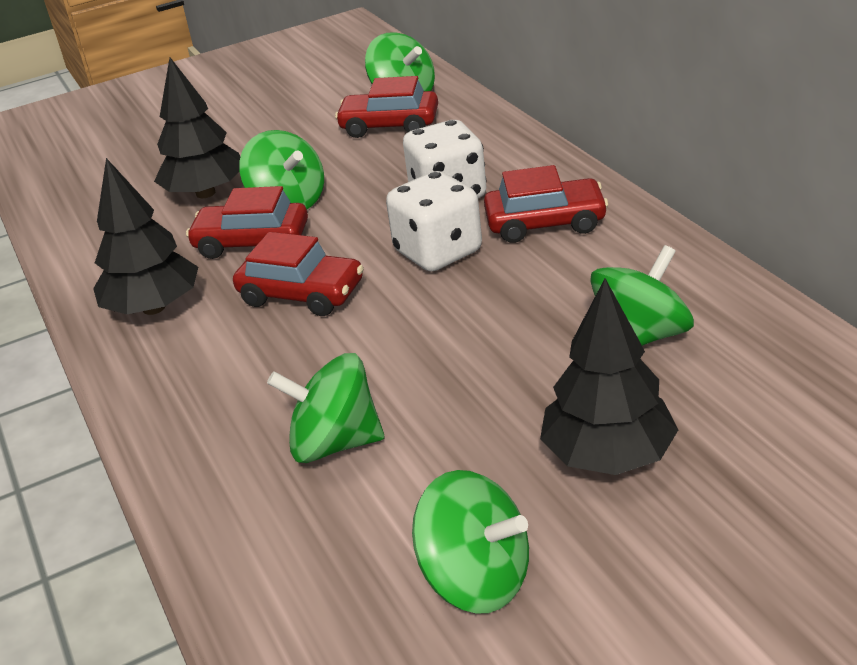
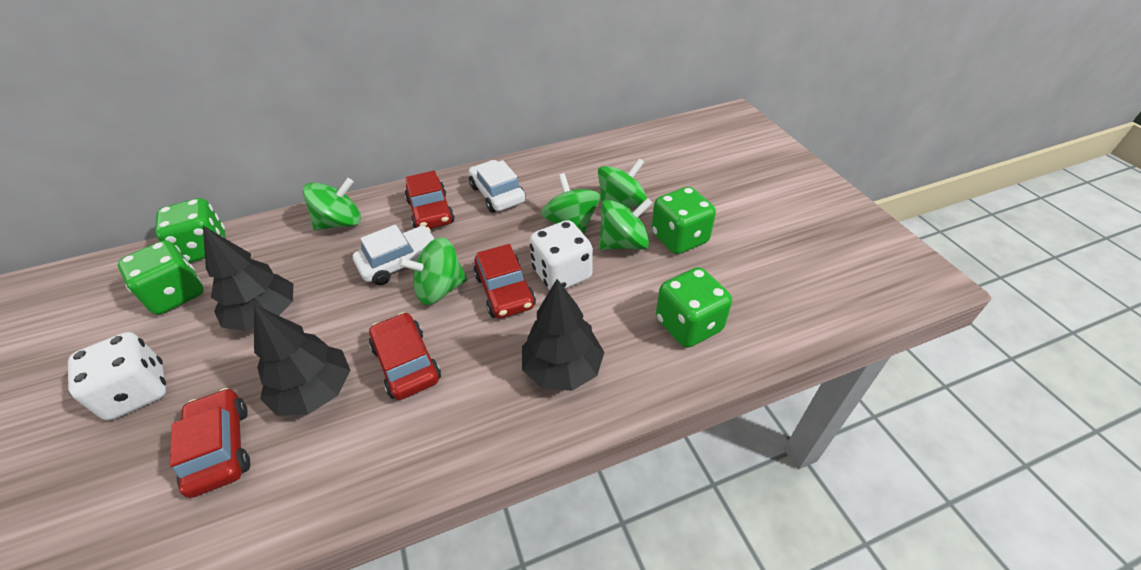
green dice: 0 -> 4
white car: 0 -> 2

